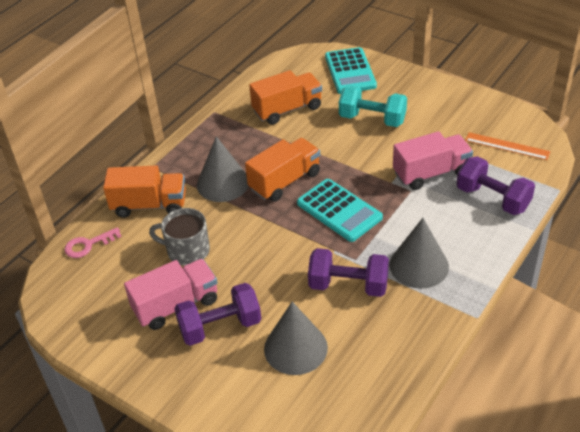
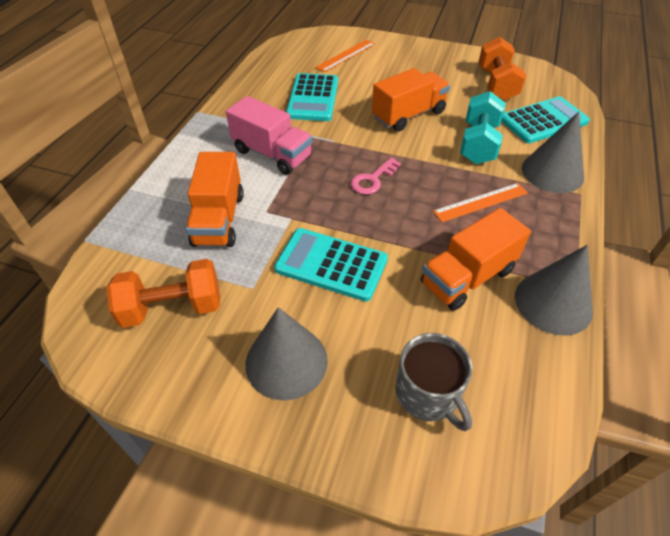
orange dumbbell: 0 -> 2
orange ruler: 1 -> 2
pink truck: 2 -> 1
purple dumbbell: 3 -> 0
turquoise calculator: 2 -> 3

